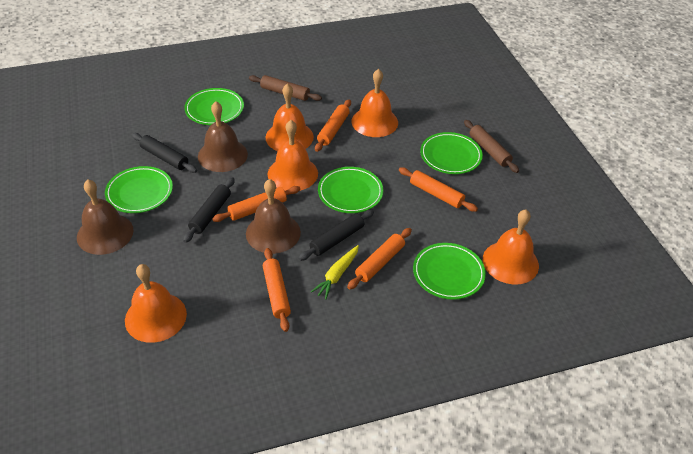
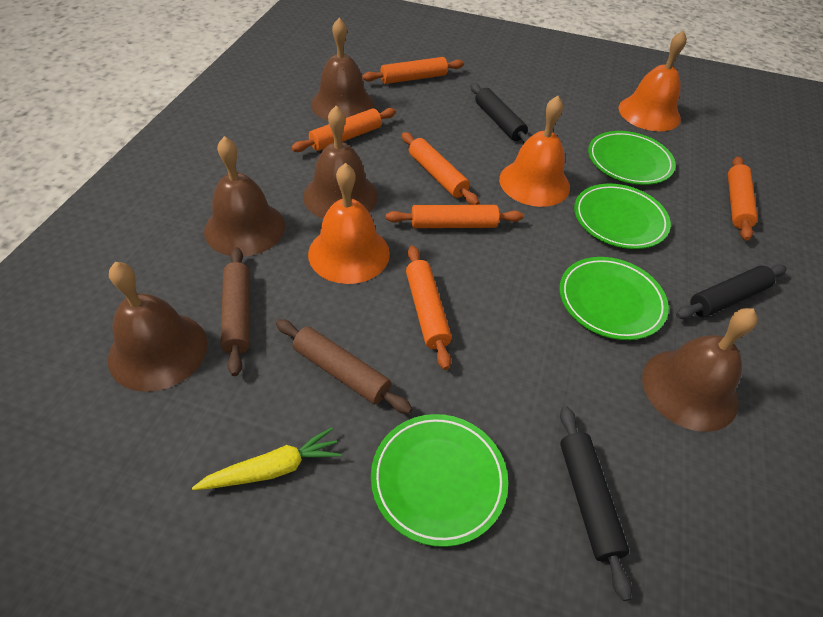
brown bell: 3 -> 5
green plate: 5 -> 4
orange bell: 5 -> 3
orange rolling pin: 5 -> 6

